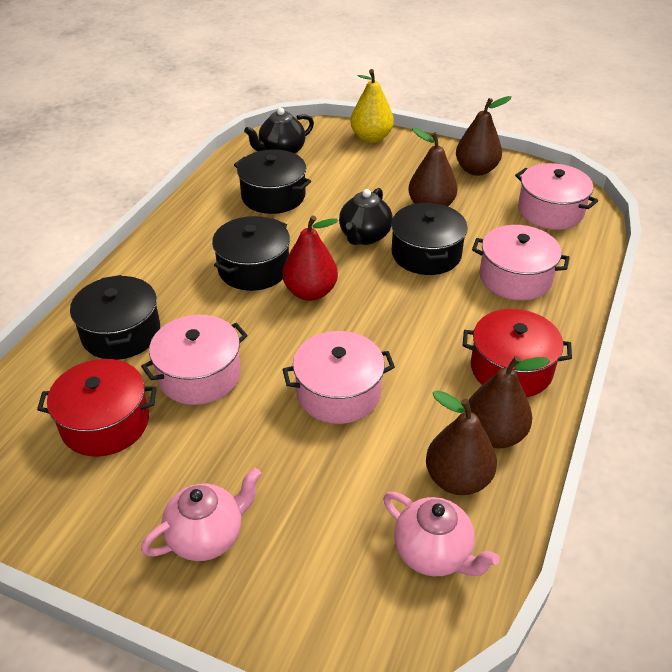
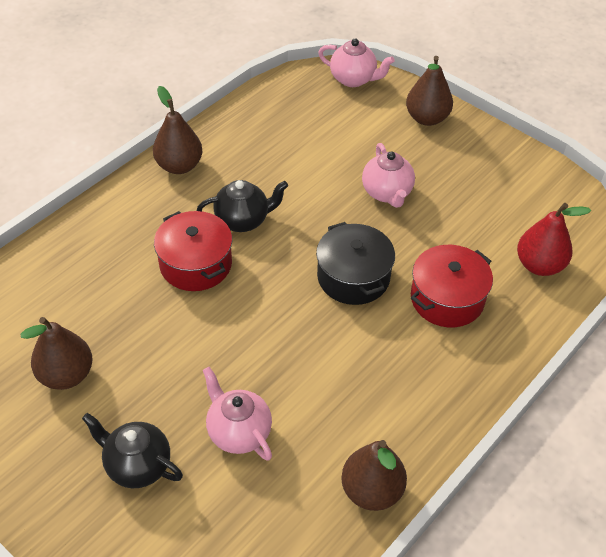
black pot: 4 -> 1
pink pot: 4 -> 0
pink teapot: 2 -> 3
yellow pear: 1 -> 0

